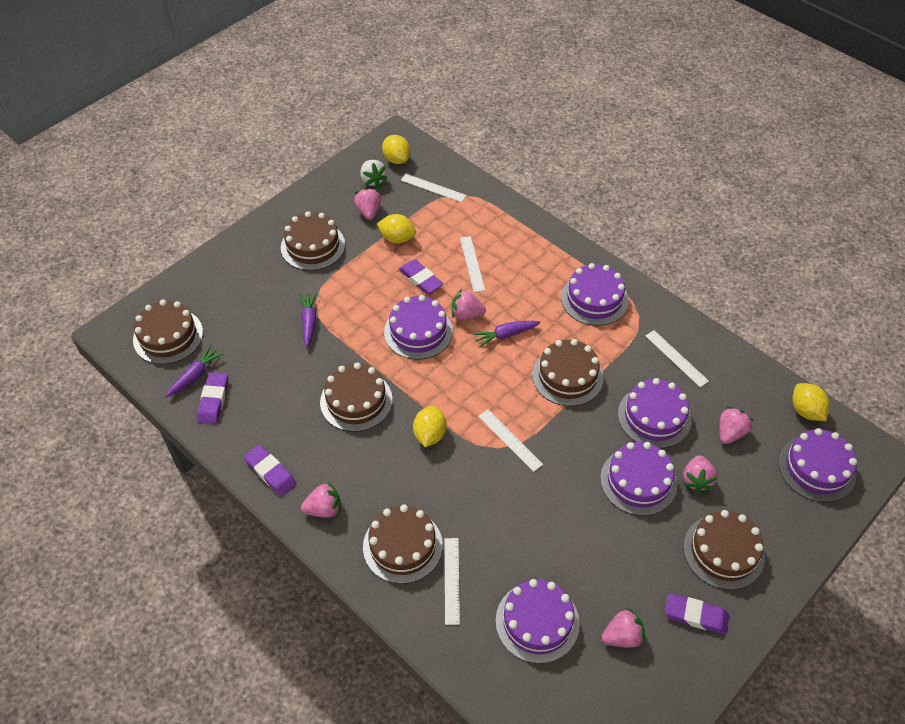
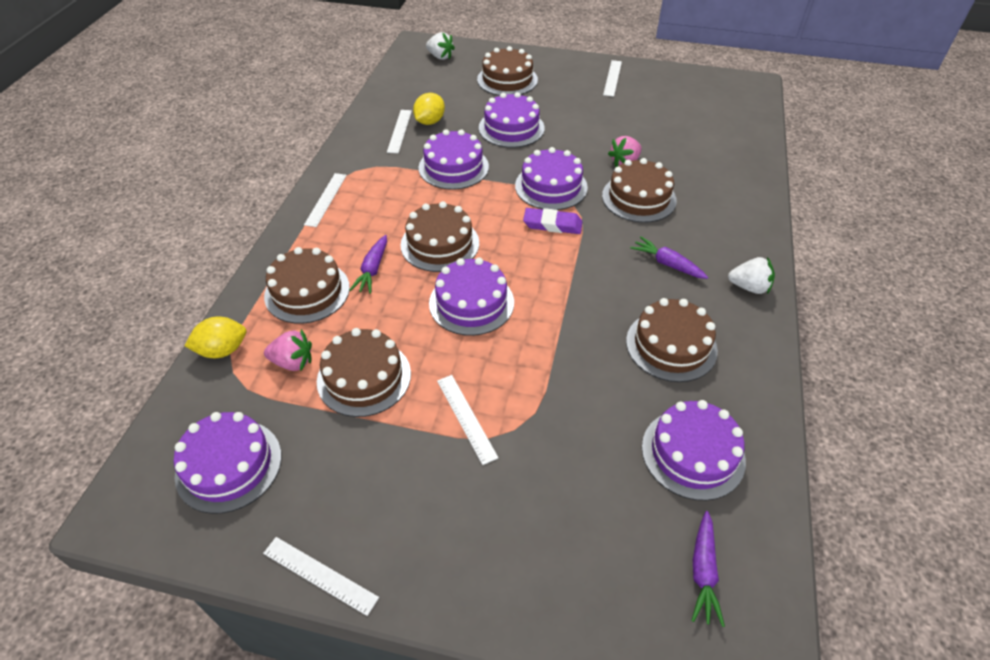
pink strawberry: 6 -> 2
purple eraser: 4 -> 1
white strawberry: 1 -> 2
yellow lemon: 4 -> 2

